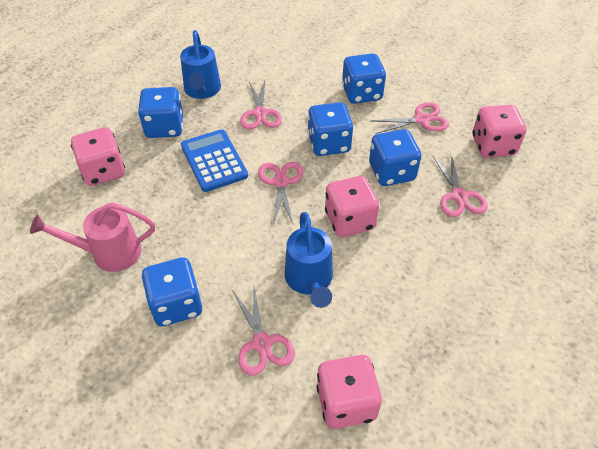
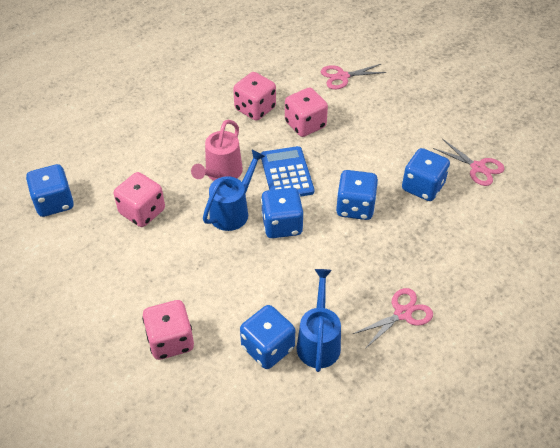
pink scissors: 5 -> 3

